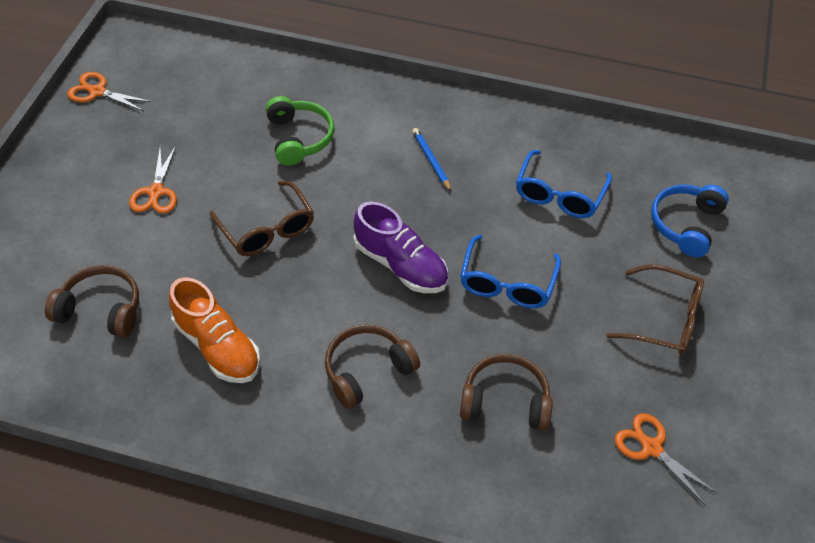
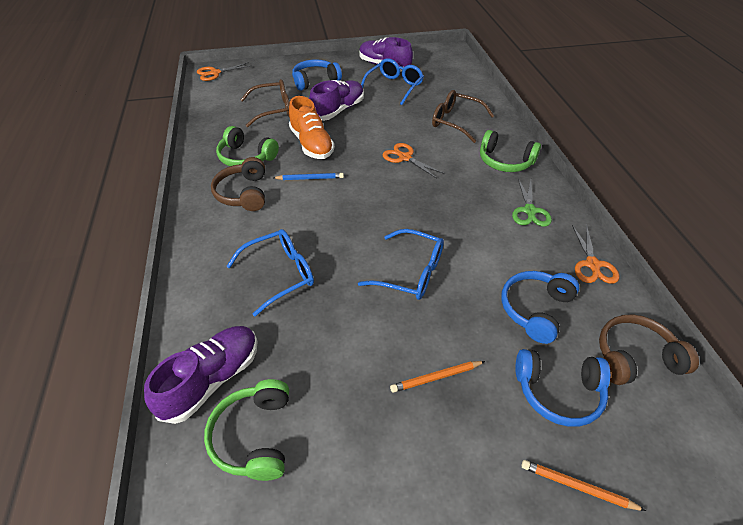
blue glasses: 2 -> 3
blue headphones: 1 -> 3
brown headphones: 3 -> 2
green headphones: 1 -> 3
green scissors: 0 -> 1
orange pencil: 0 -> 2
purple shoe: 1 -> 3

